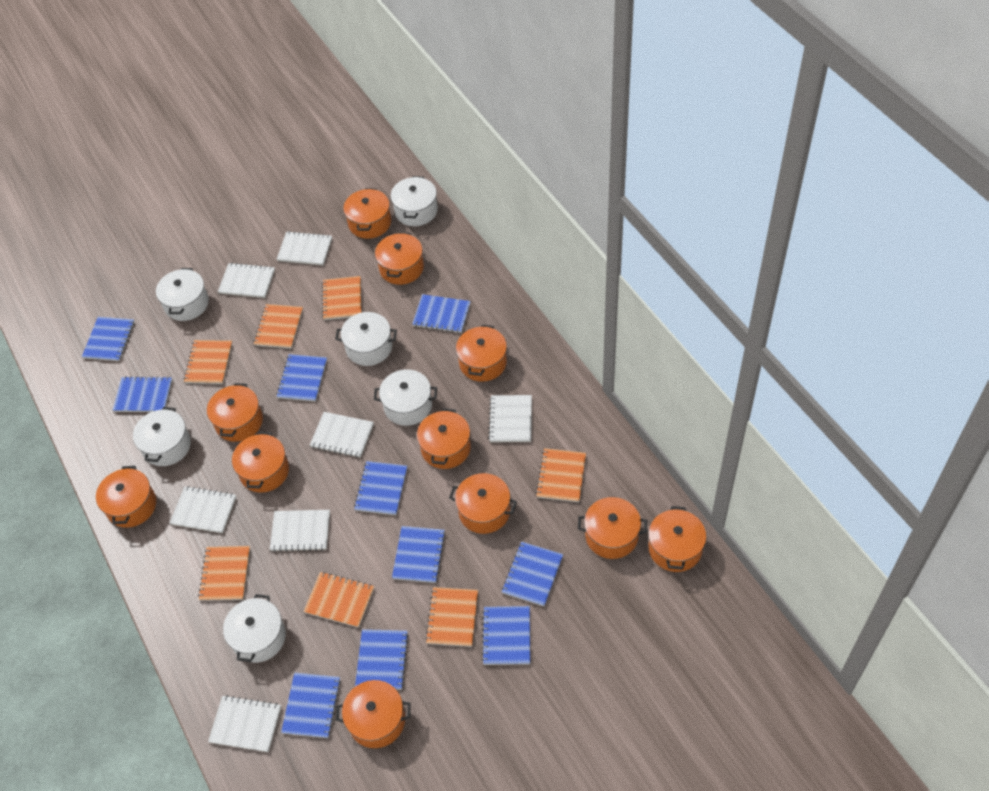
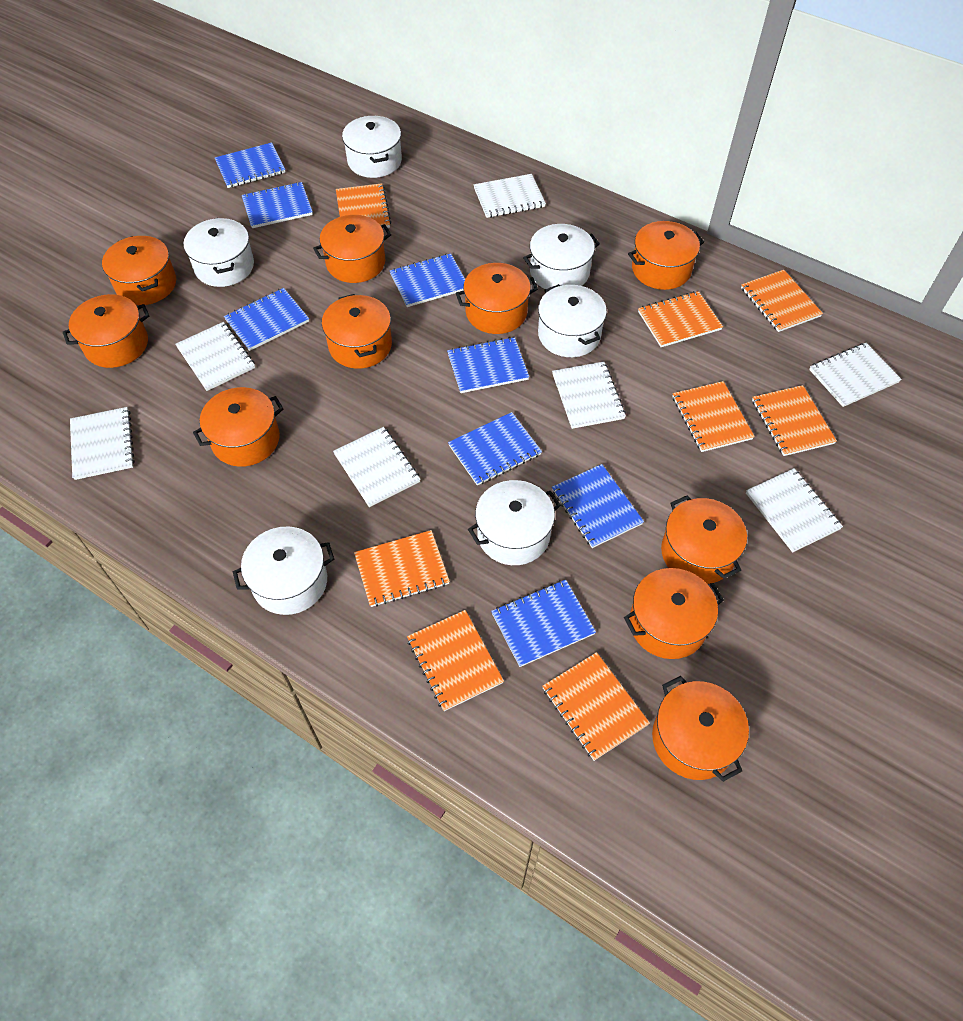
blue notebook: 10 -> 8
orange notebook: 7 -> 8
orange pot: 11 -> 10

